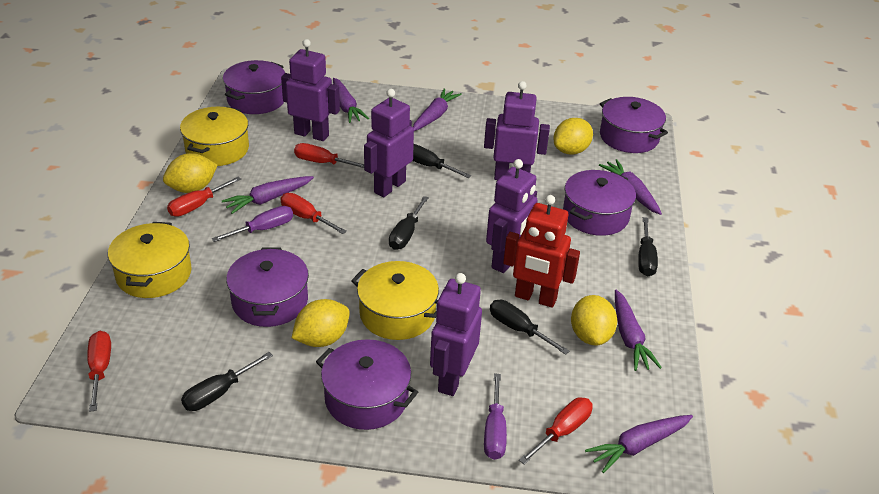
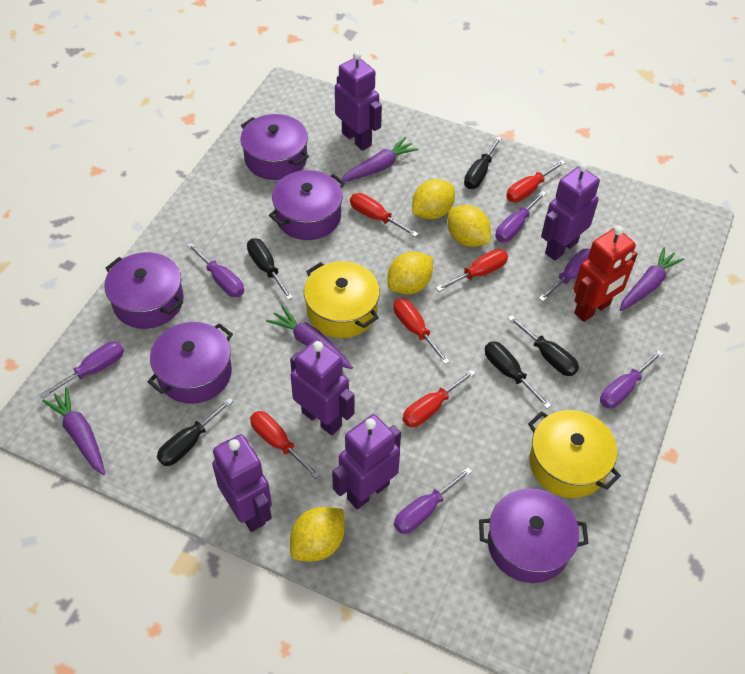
purple carrot: 6 -> 4
purple screwdriver: 2 -> 6
red screwdriver: 5 -> 6
yellow pot: 3 -> 2

